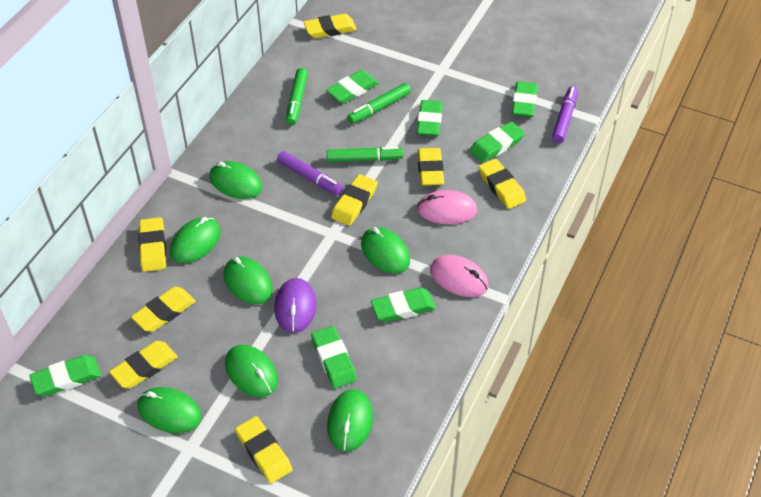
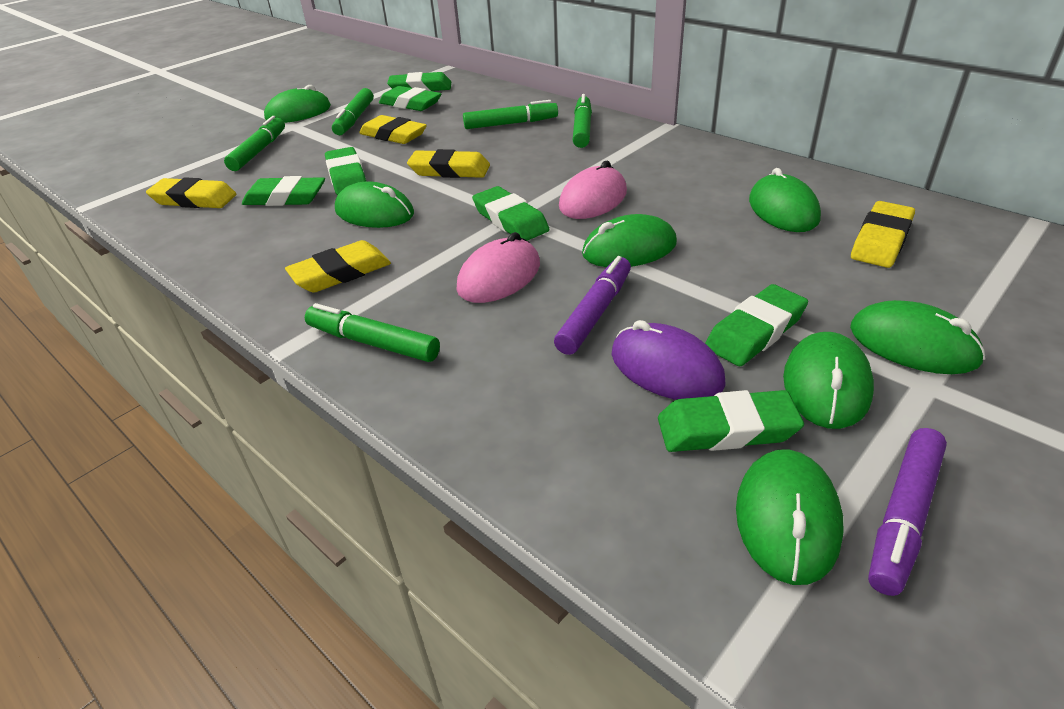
green marker: 3 -> 5
yellow eraser: 8 -> 5

